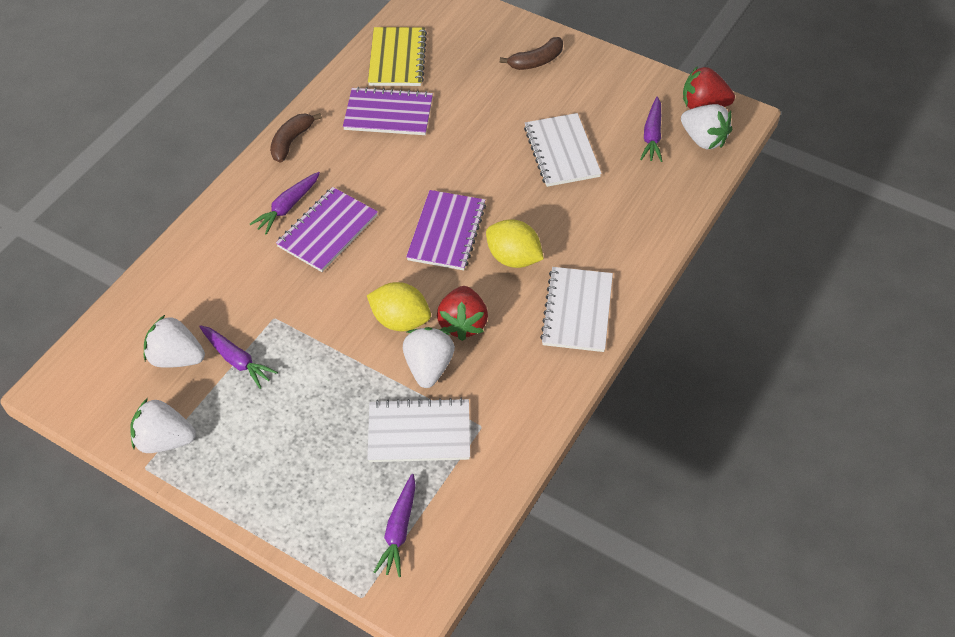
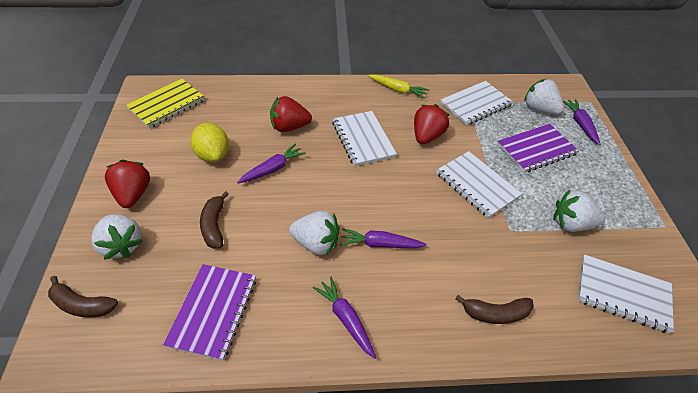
brown banana: 2 -> 3
purple notebook: 3 -> 2
red strawberry: 2 -> 3
white notebook: 3 -> 4
yellow carrot: 0 -> 1
yellow lemon: 2 -> 1

